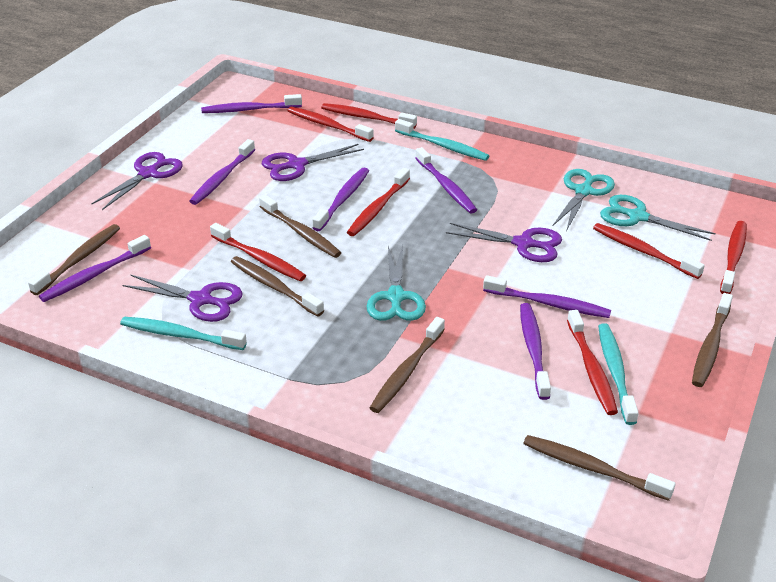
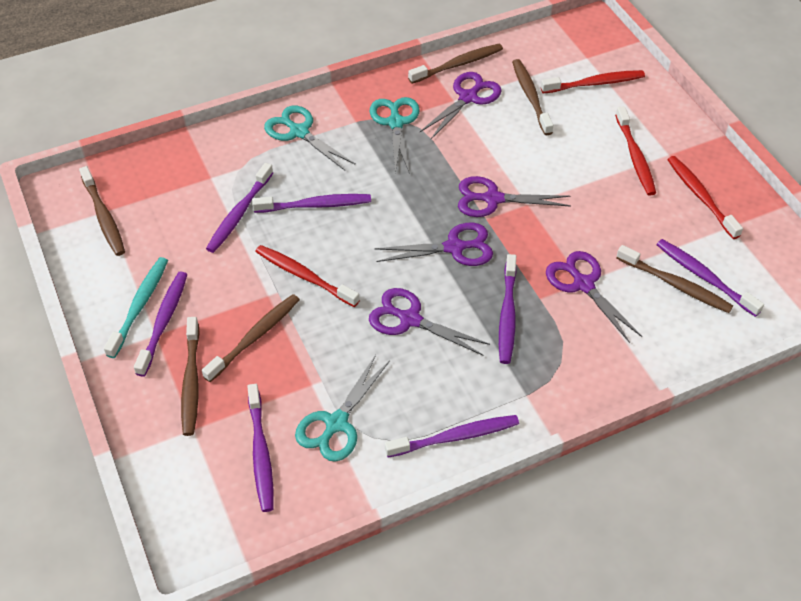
purple scissors: 4 -> 5
red toothbrush: 7 -> 4
turquoise toothbrush: 3 -> 1

